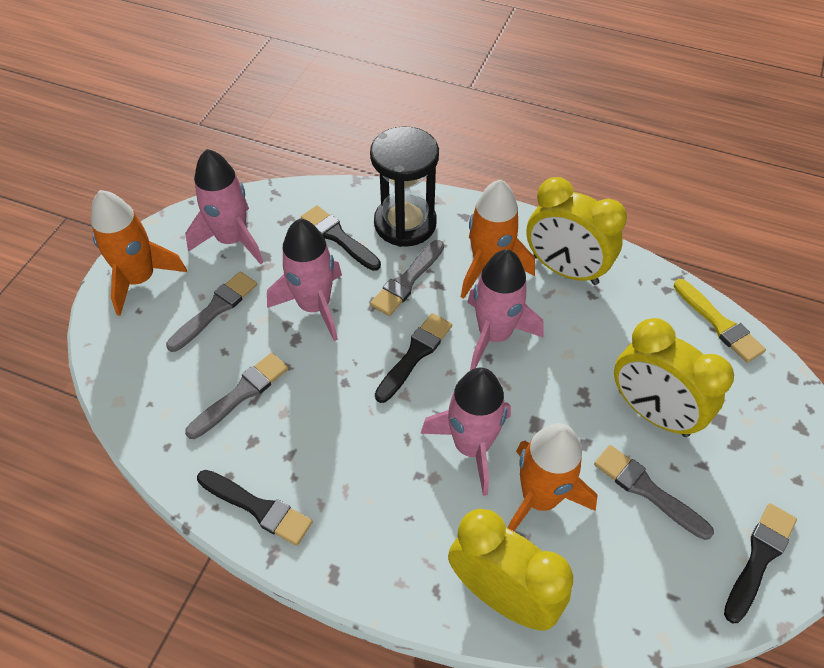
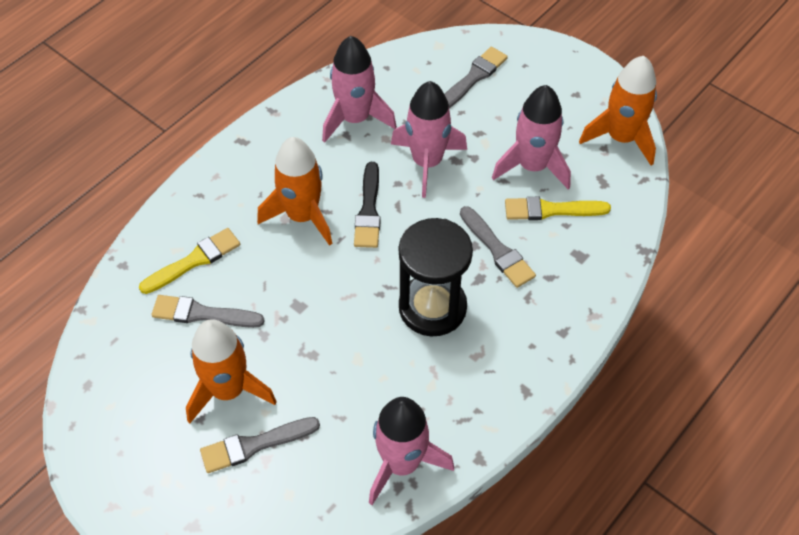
black brush: 4 -> 1
yellow brush: 1 -> 2
yellow clock: 3 -> 0

